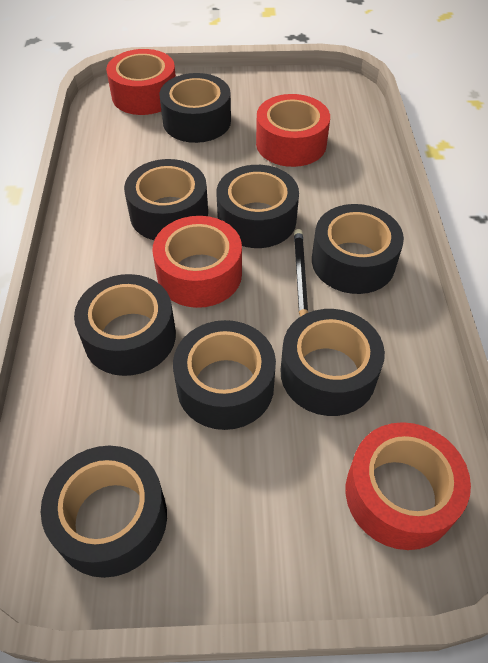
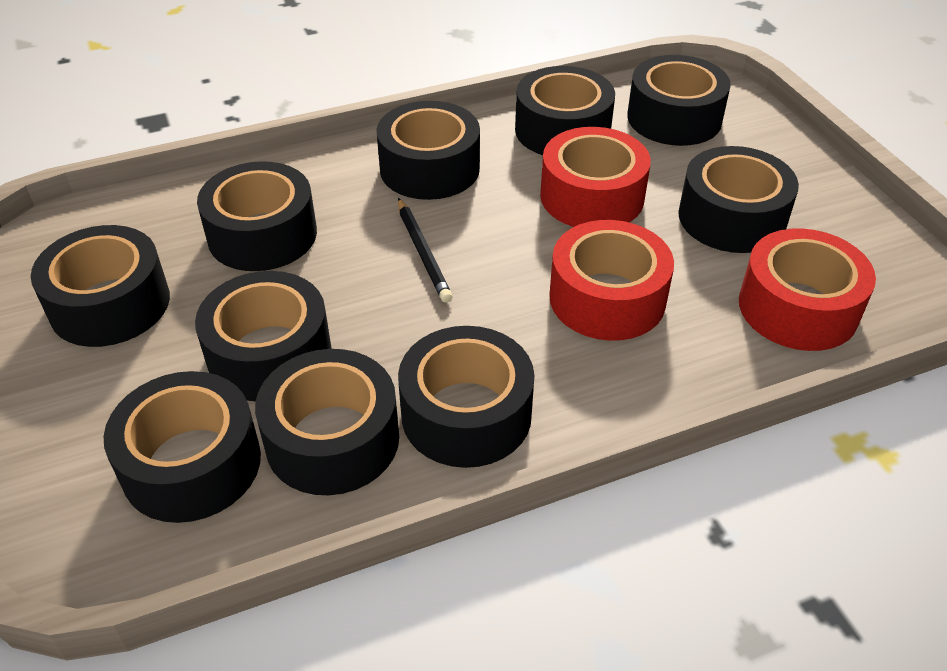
black tape: 8 -> 10
red tape: 4 -> 3

